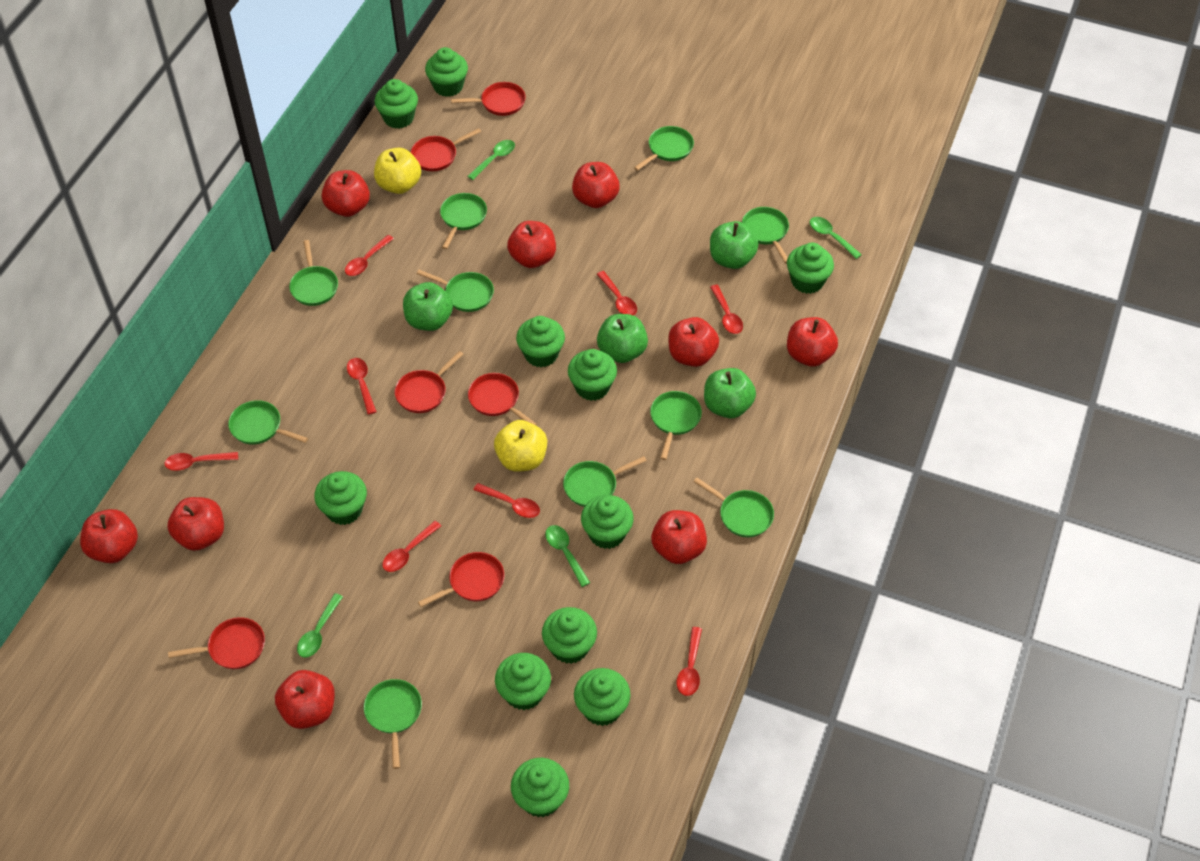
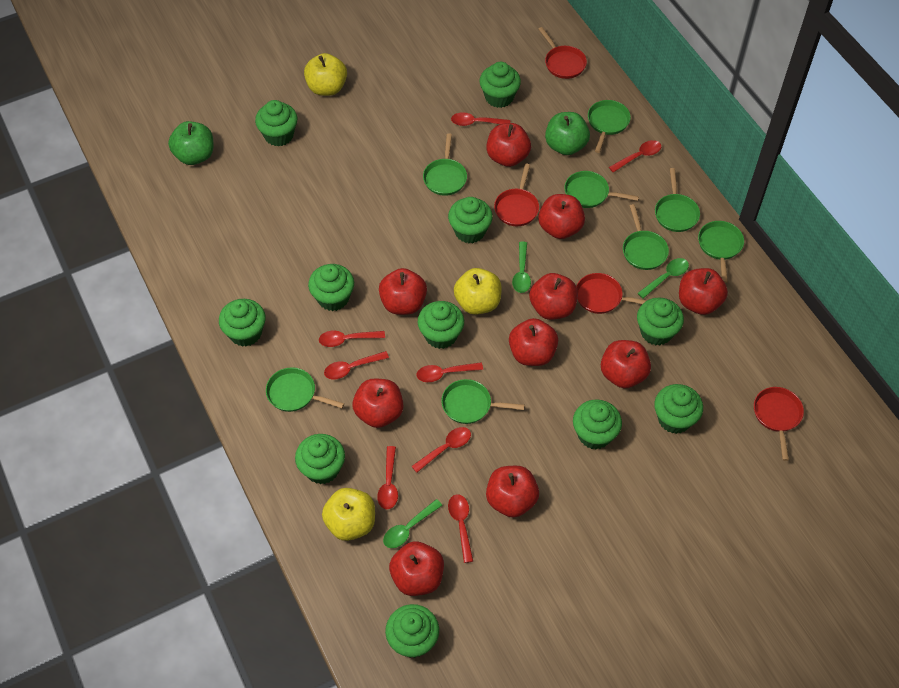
green apple: 4 -> 2
green pan: 10 -> 8
green spoon: 4 -> 3
red apple: 9 -> 10
red pan: 6 -> 4
yellow apple: 2 -> 3

